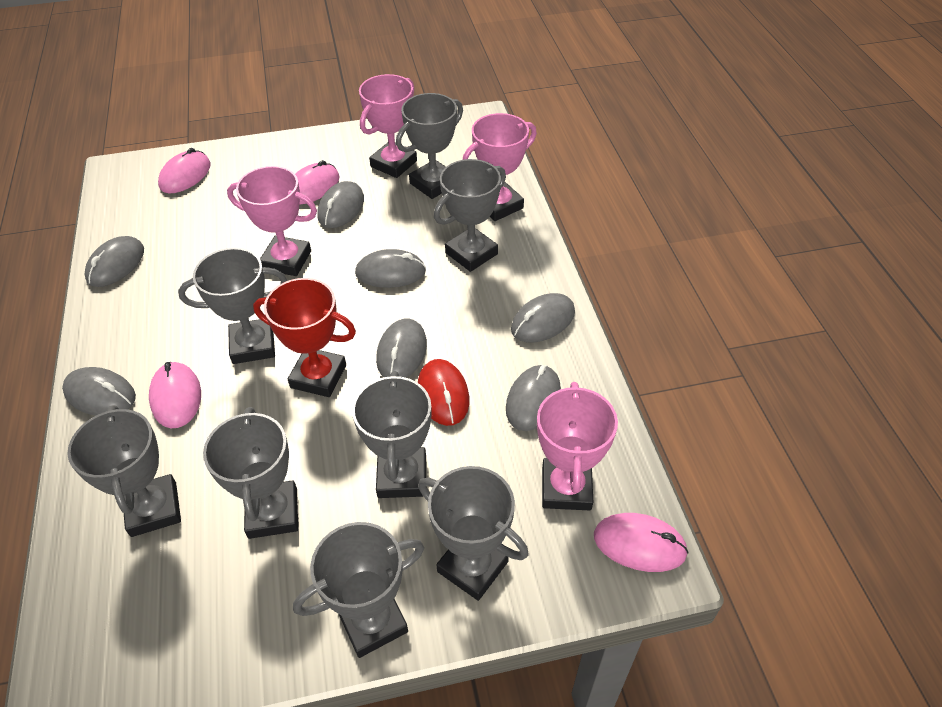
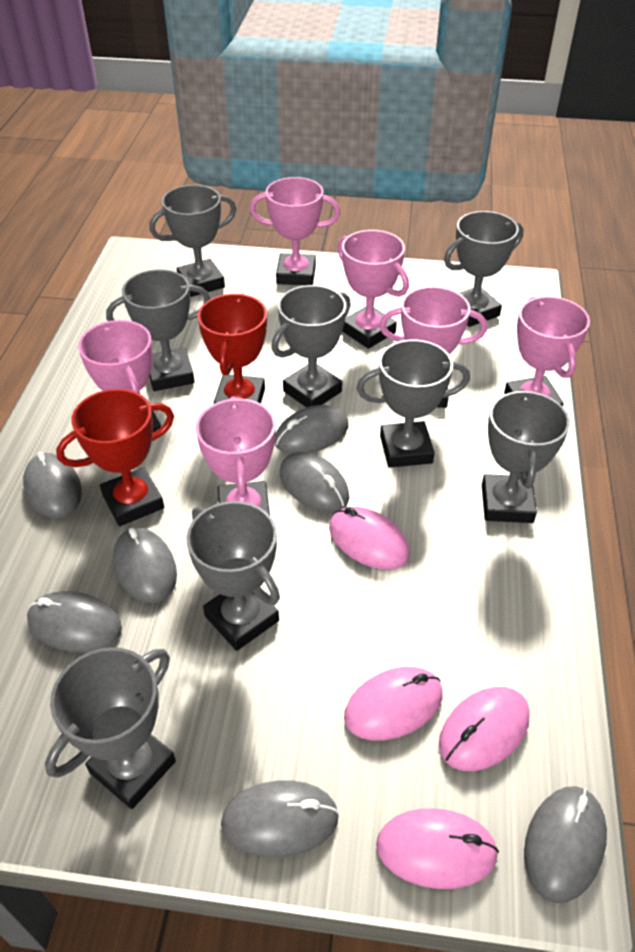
pink trophy: 4 -> 6
red mouse: 1 -> 0
red trophy: 1 -> 2

